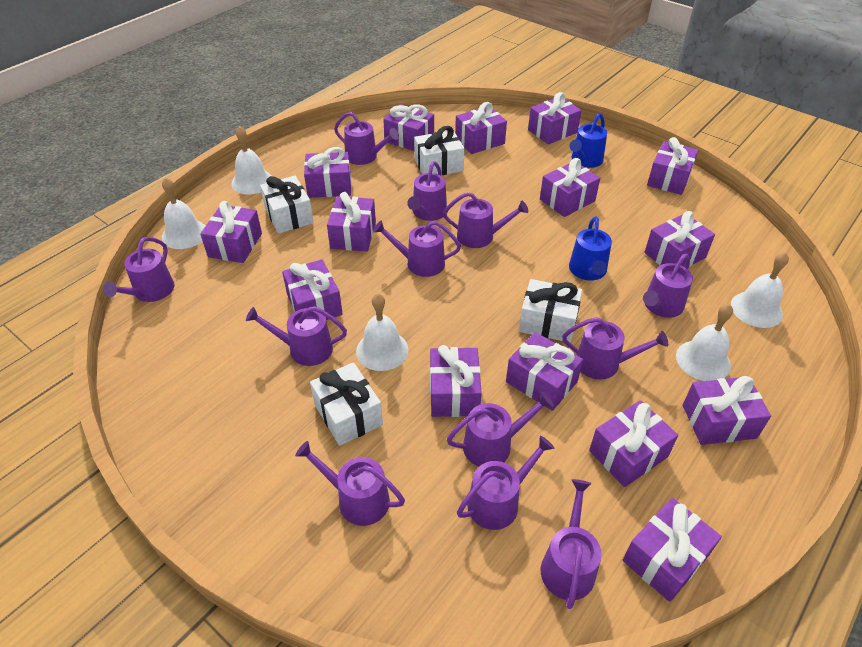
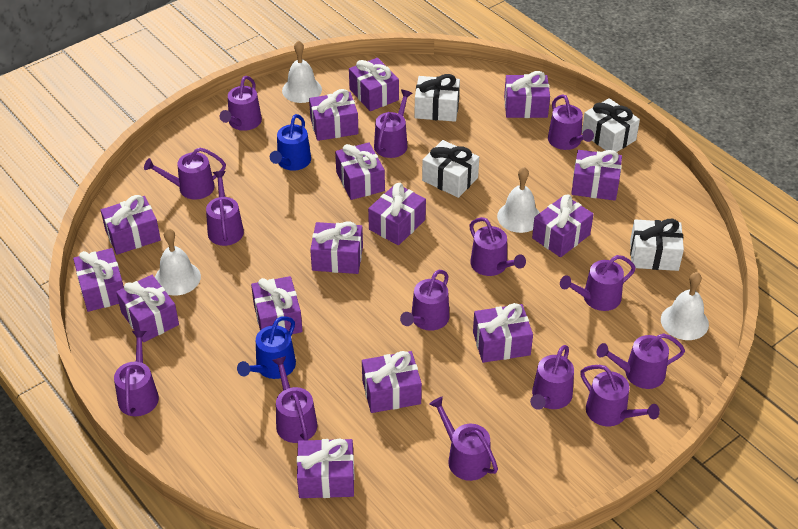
purple watering can: 12 -> 14
white bell: 5 -> 4

